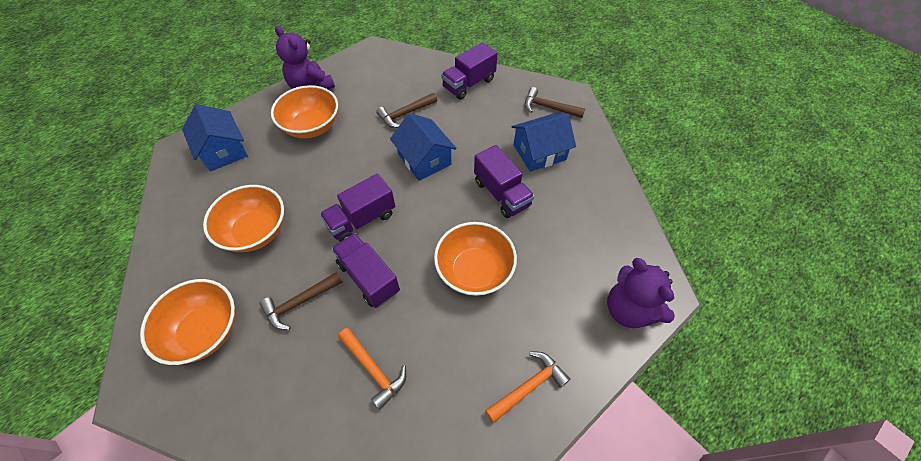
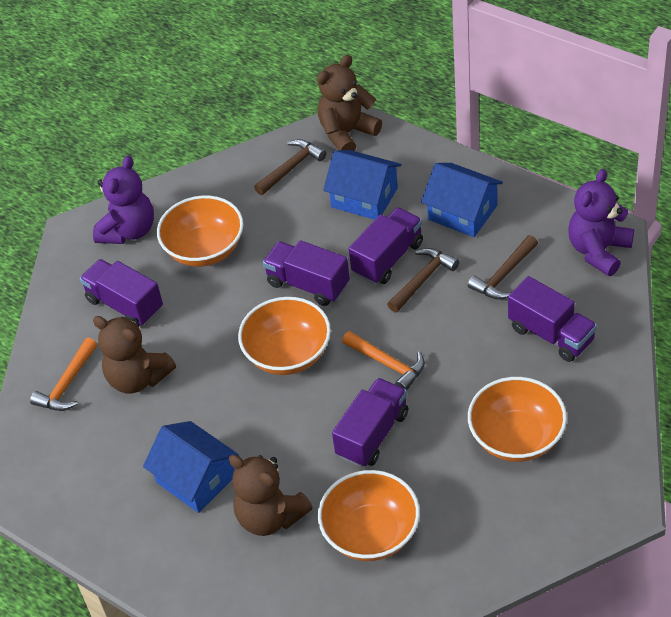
brown teddy bear: 0 -> 3
purple truck: 4 -> 5

